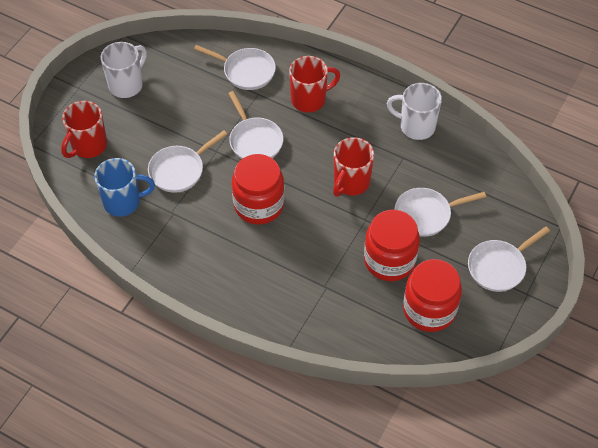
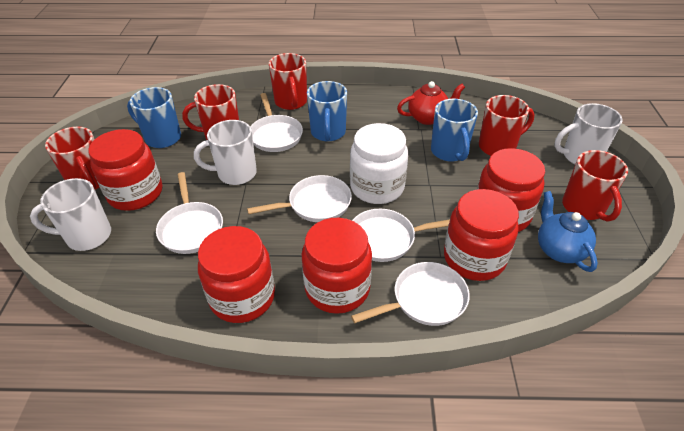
blue mug: 1 -> 3
blue teapot: 0 -> 1
red jar: 3 -> 5
red mug: 3 -> 5
red teapot: 0 -> 1
white jar: 0 -> 1
white mug: 2 -> 3

